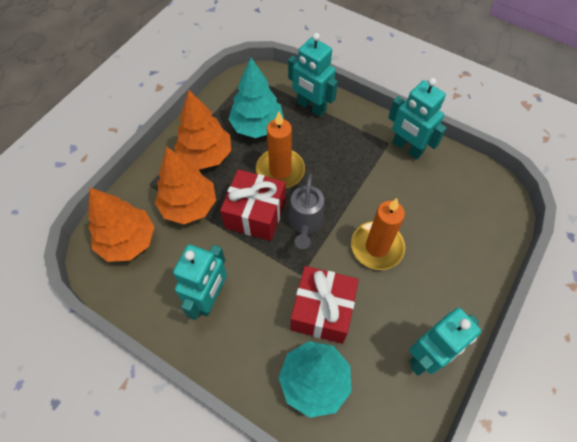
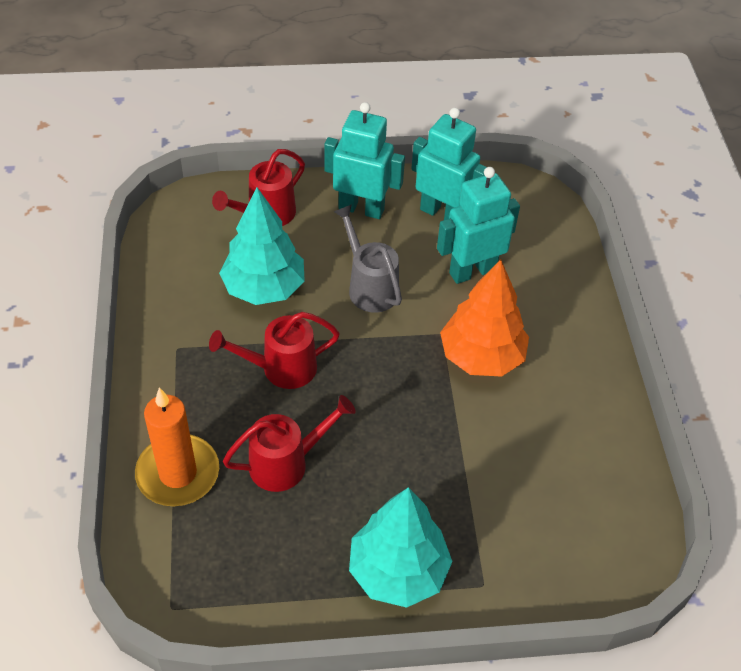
orange candle: 2 -> 1
orange tree: 3 -> 1
red gift: 2 -> 0
red watering can: 0 -> 3
turquoise robot: 4 -> 3

